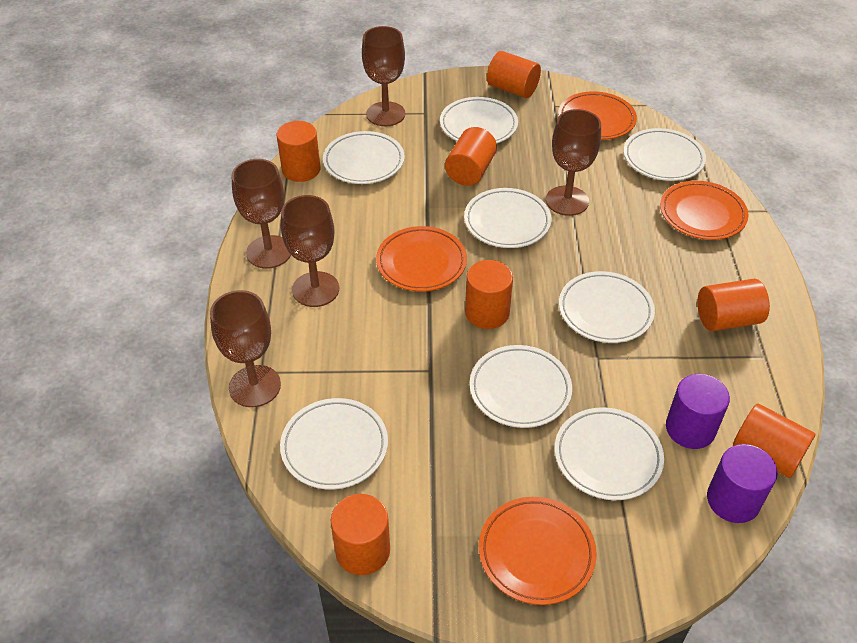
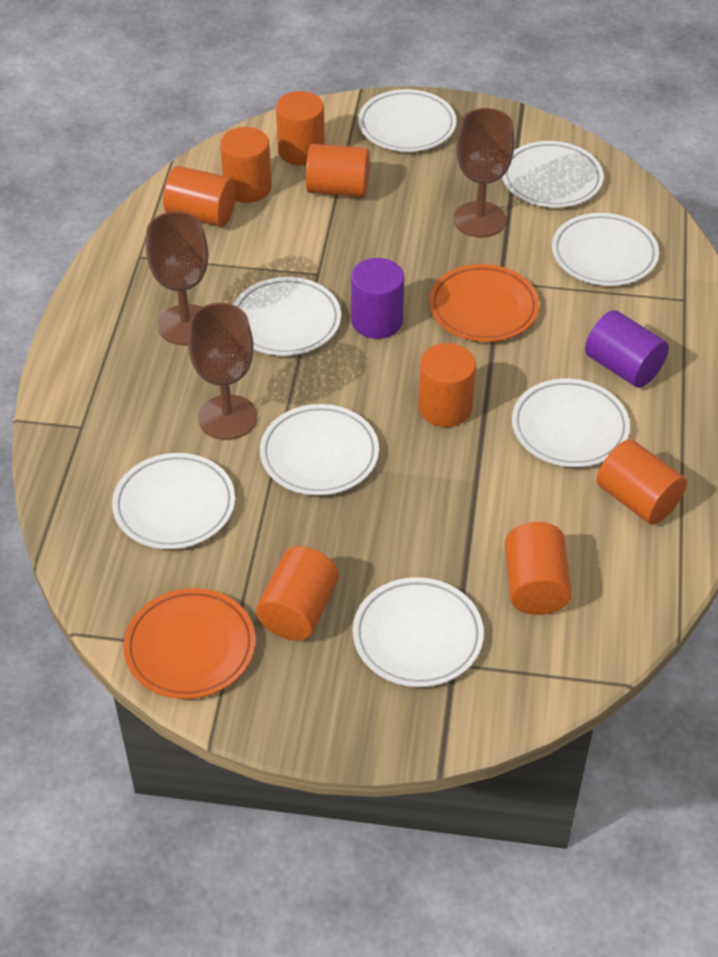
brown goblet: 5 -> 3
orange cylinder: 7 -> 8
orange plate: 4 -> 2

